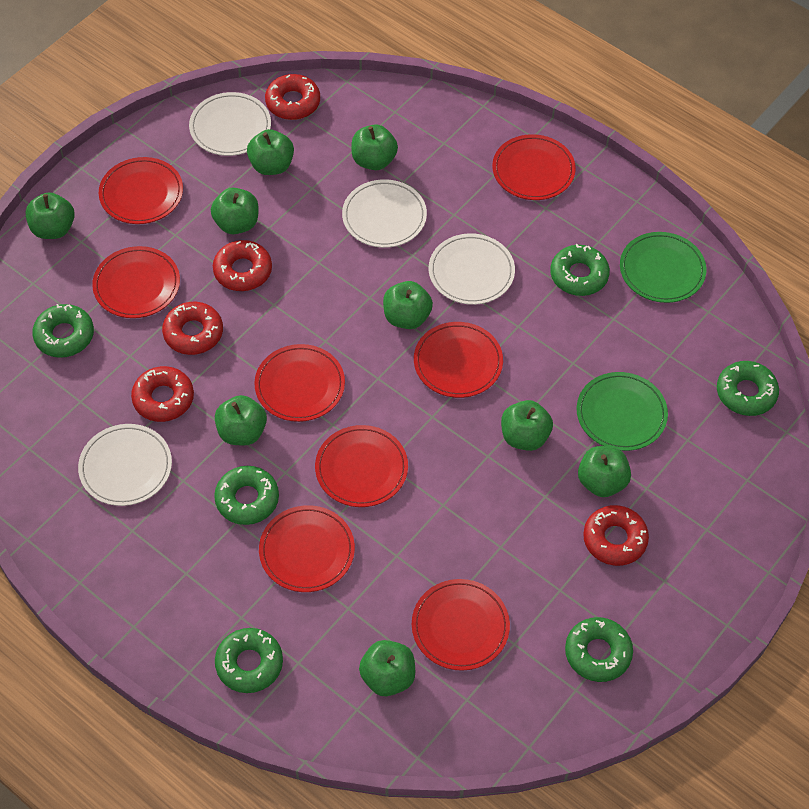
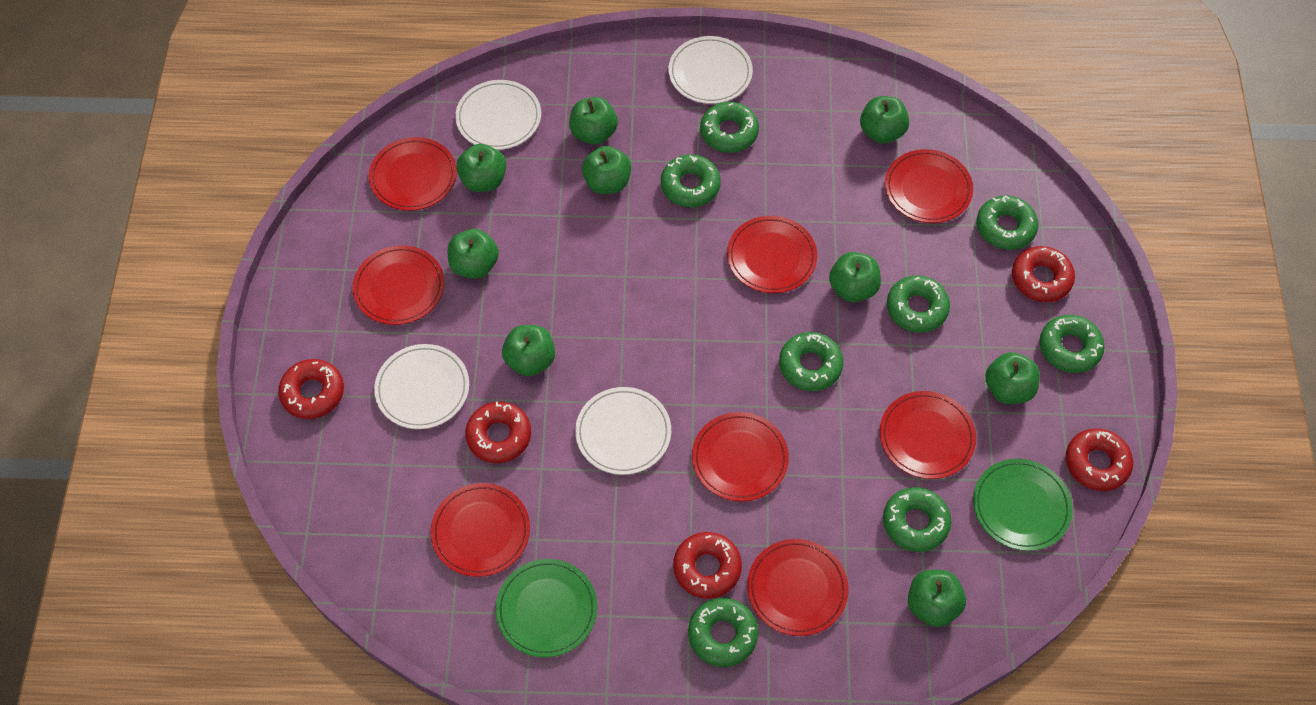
green donut: 6 -> 8

